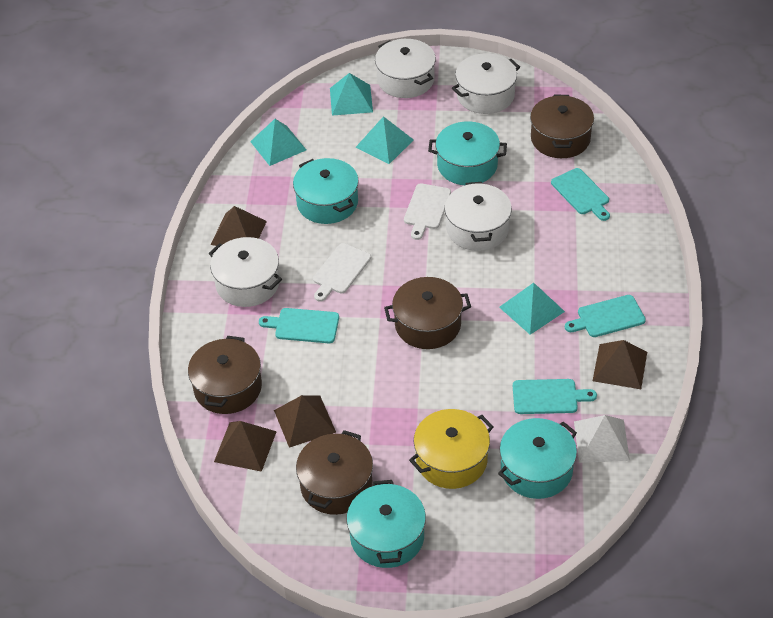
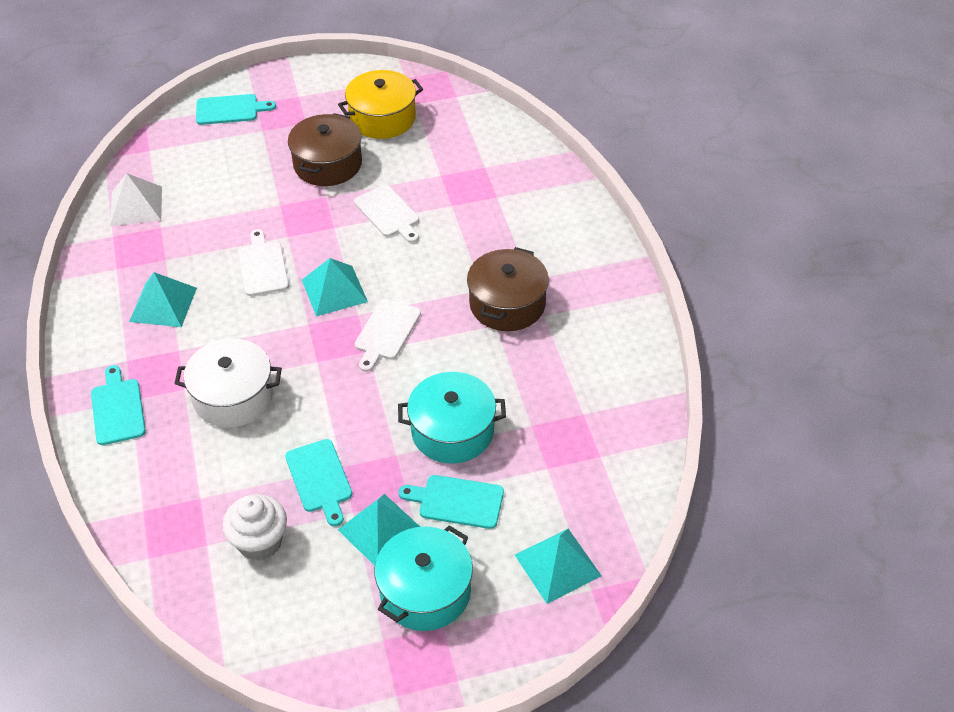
brown pot: 4 -> 2
brown pyramid: 4 -> 0
turquoise pot: 4 -> 2
white cupcake: 0 -> 1
white cutting board: 2 -> 3
white pot: 4 -> 1

